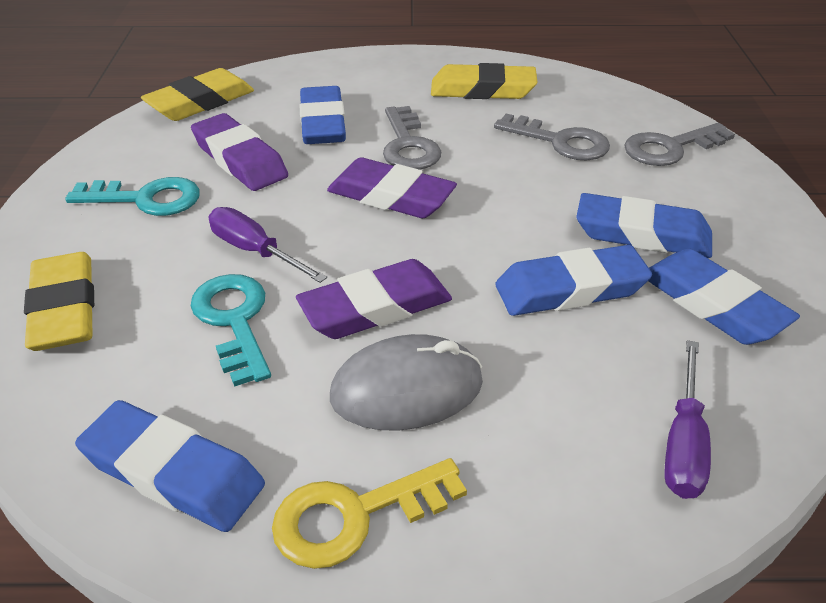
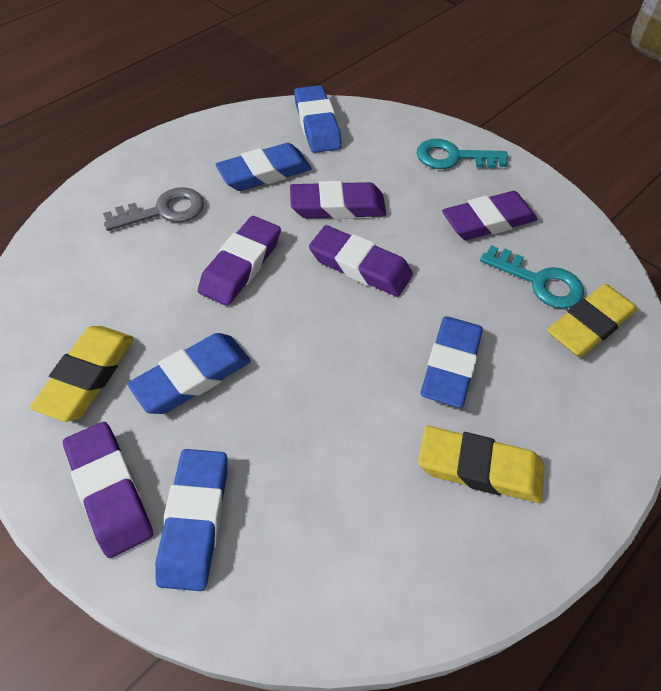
grey key: 3 -> 1
grey mouse: 1 -> 0
purple eraser: 3 -> 5
purple screwdriver: 2 -> 0
yellow key: 1 -> 0

